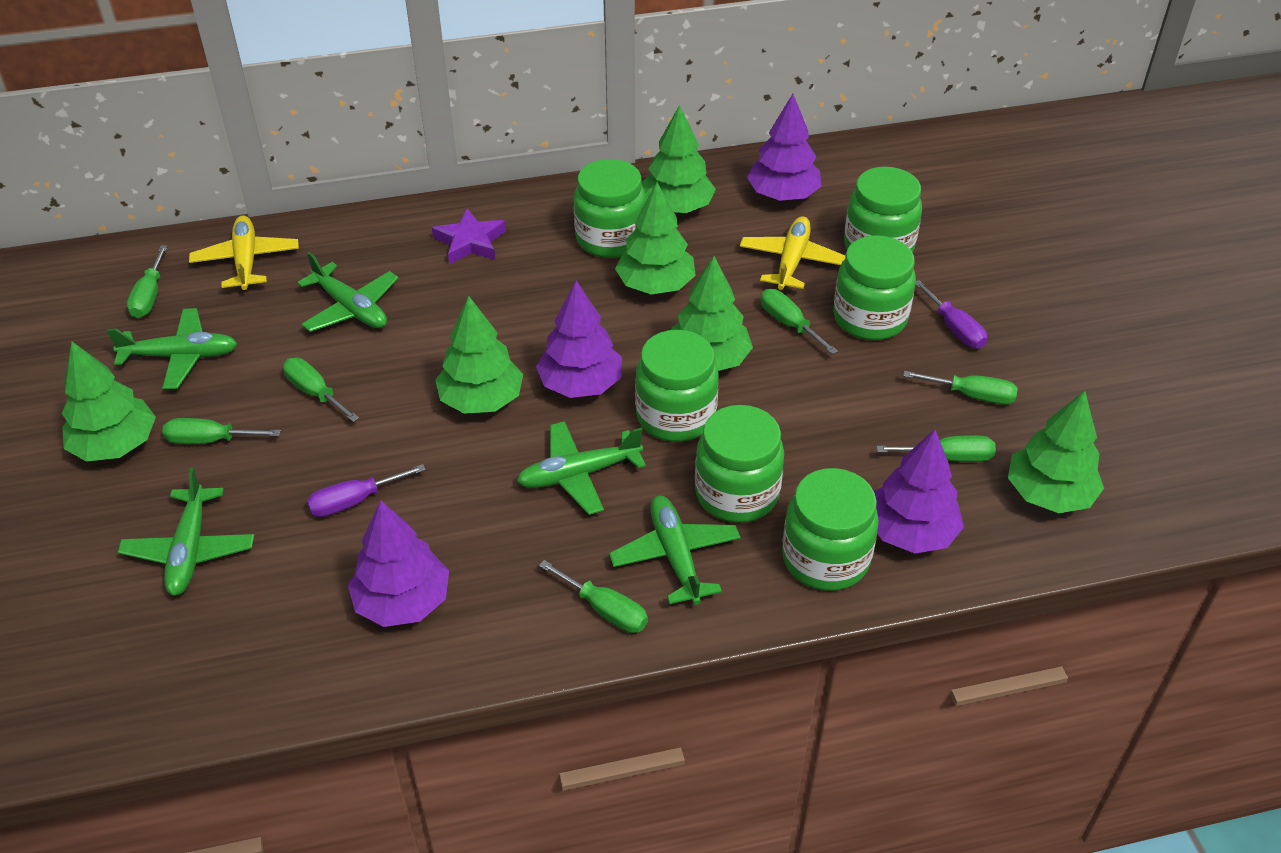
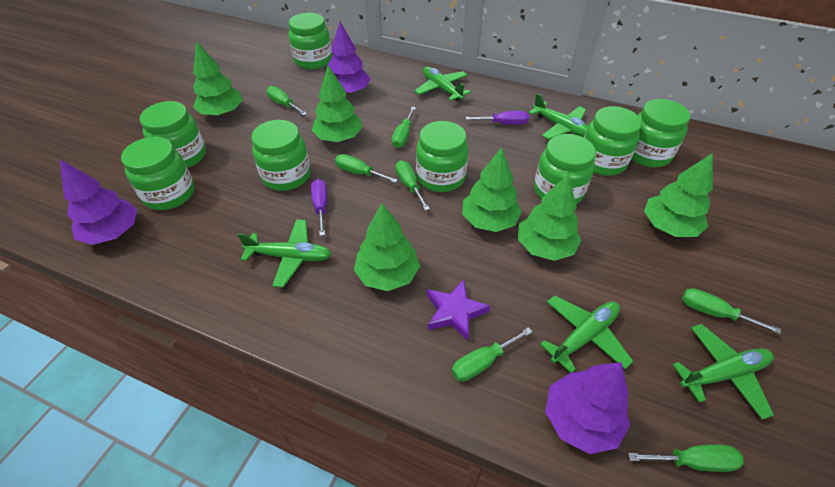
green jar: 6 -> 8
purple tree: 4 -> 3
yellow plane: 2 -> 0

